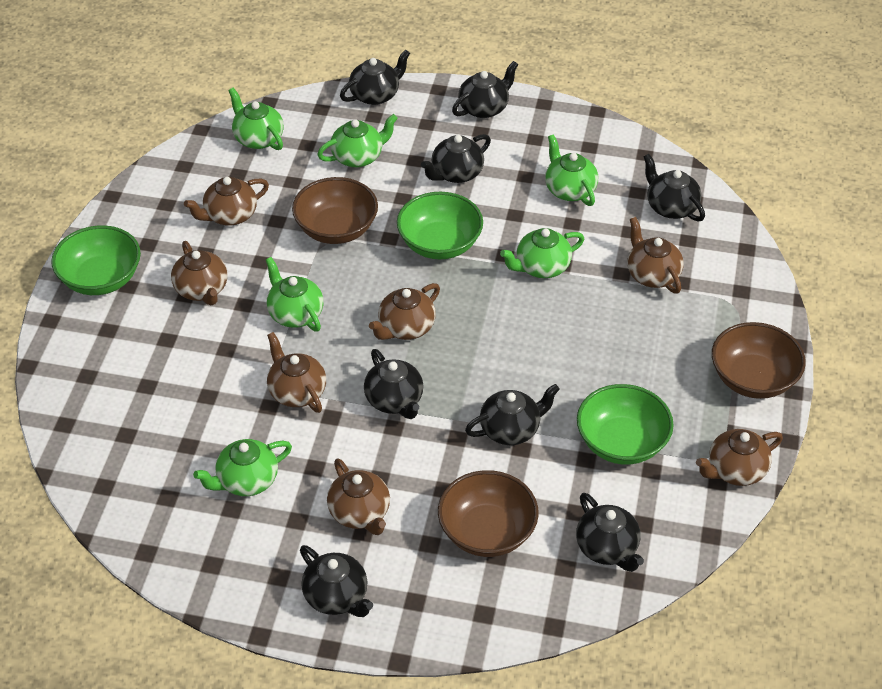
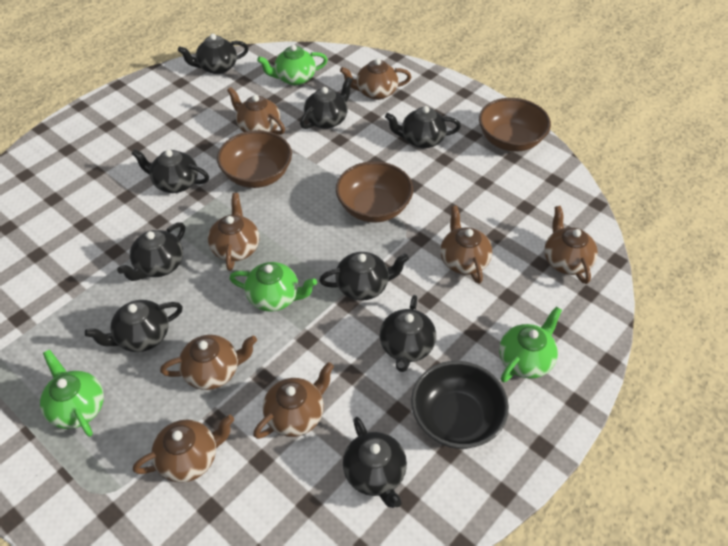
black bowl: 0 -> 1
black teapot: 8 -> 9
brown teapot: 7 -> 8
green bowl: 3 -> 0
green teapot: 6 -> 4

